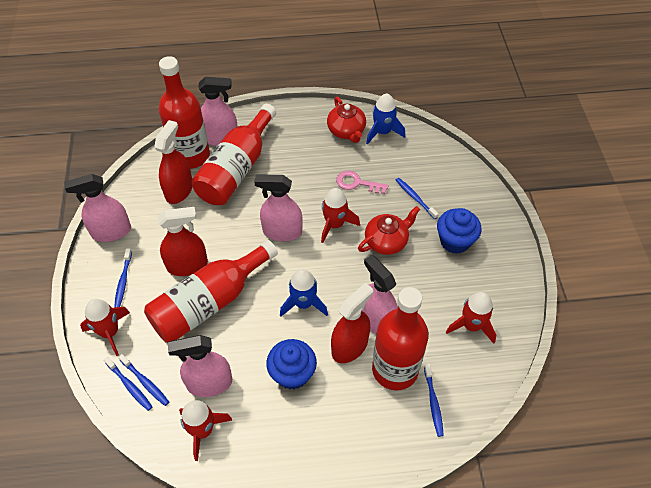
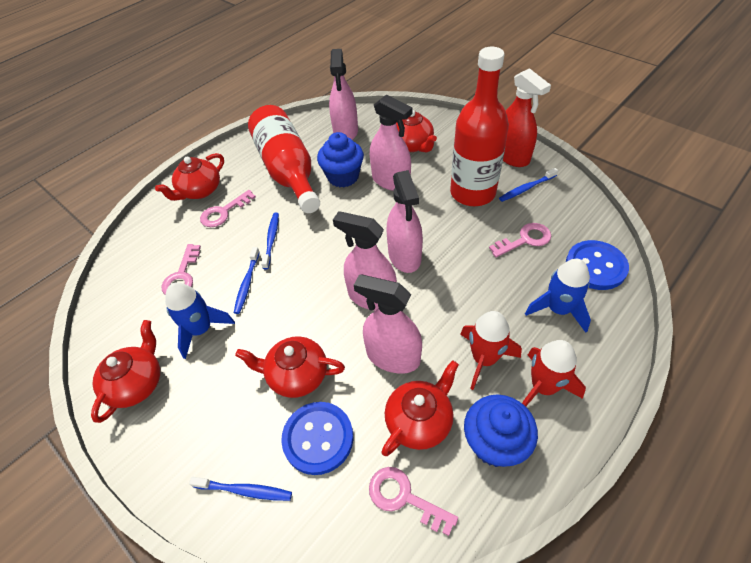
blue button: 0 -> 2
blue toothbrush: 5 -> 4
pink key: 1 -> 4
red bottle: 4 -> 2
red rocket: 4 -> 2
red spray bottle: 3 -> 1
red teapot: 2 -> 5

